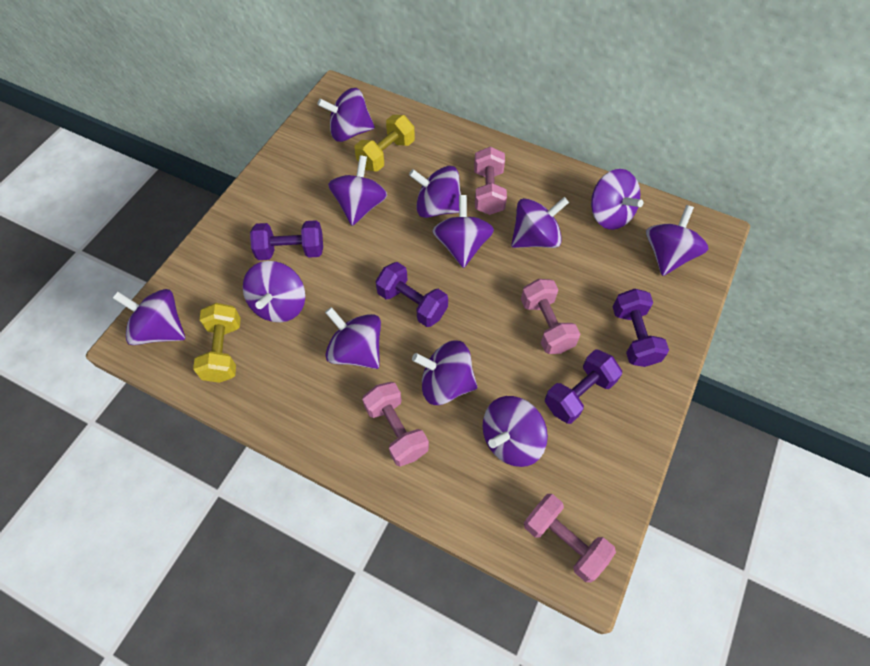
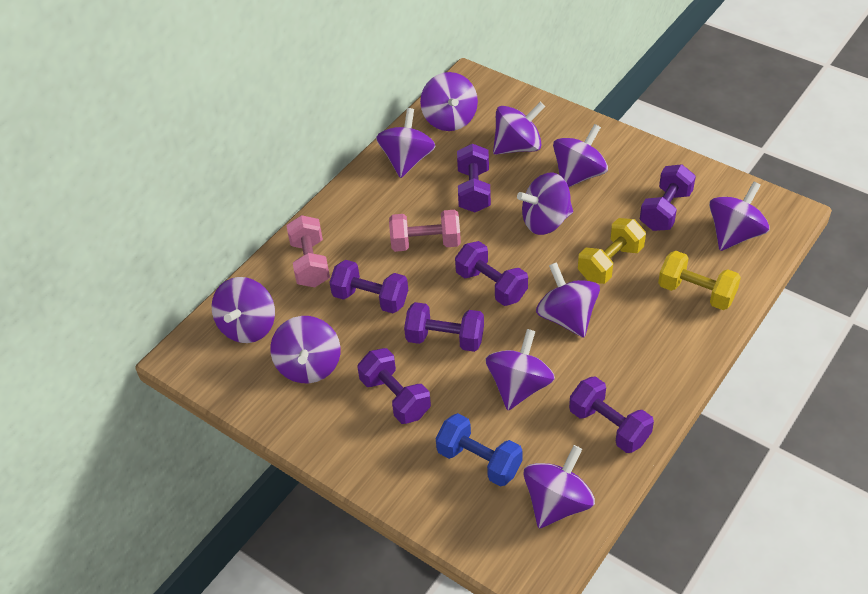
blue dumbbell: 0 -> 1
pink dumbbell: 4 -> 2
purple dumbbell: 4 -> 7
purple spinning top: 12 -> 11

